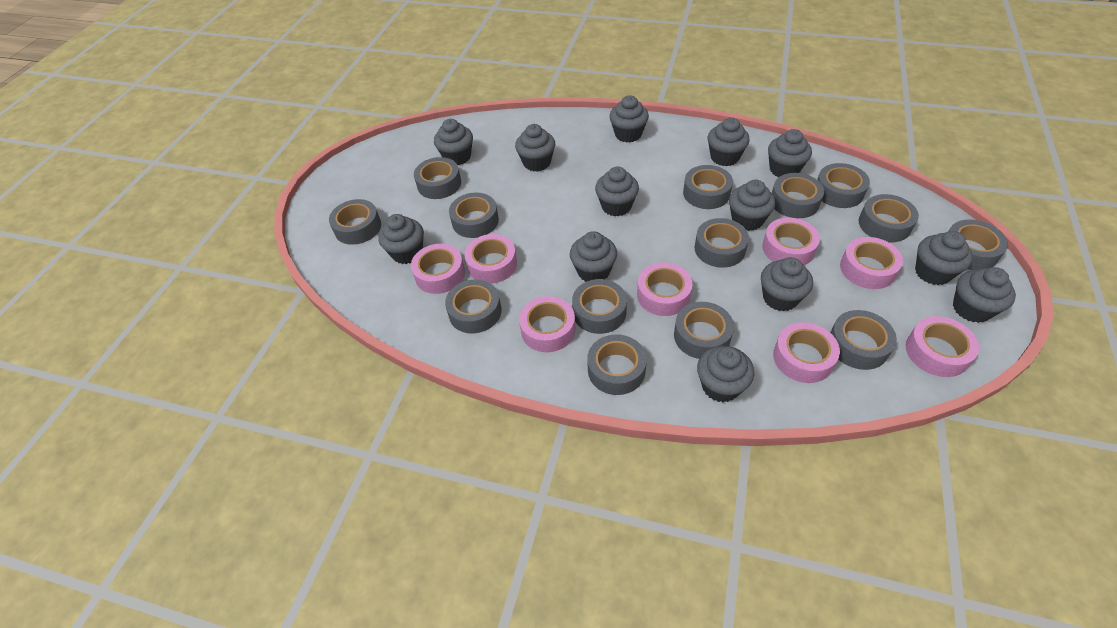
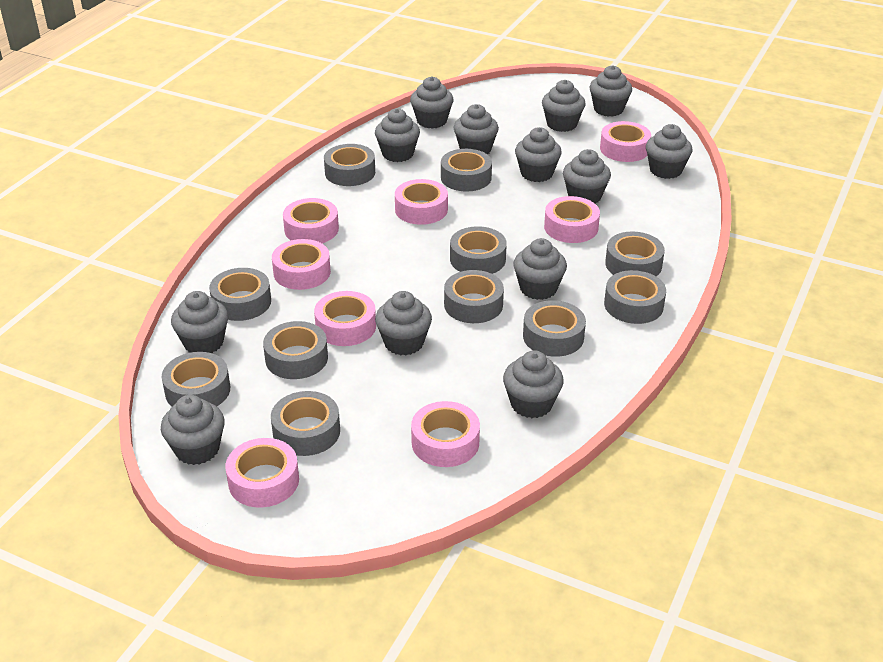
grey tape: 14 -> 11

